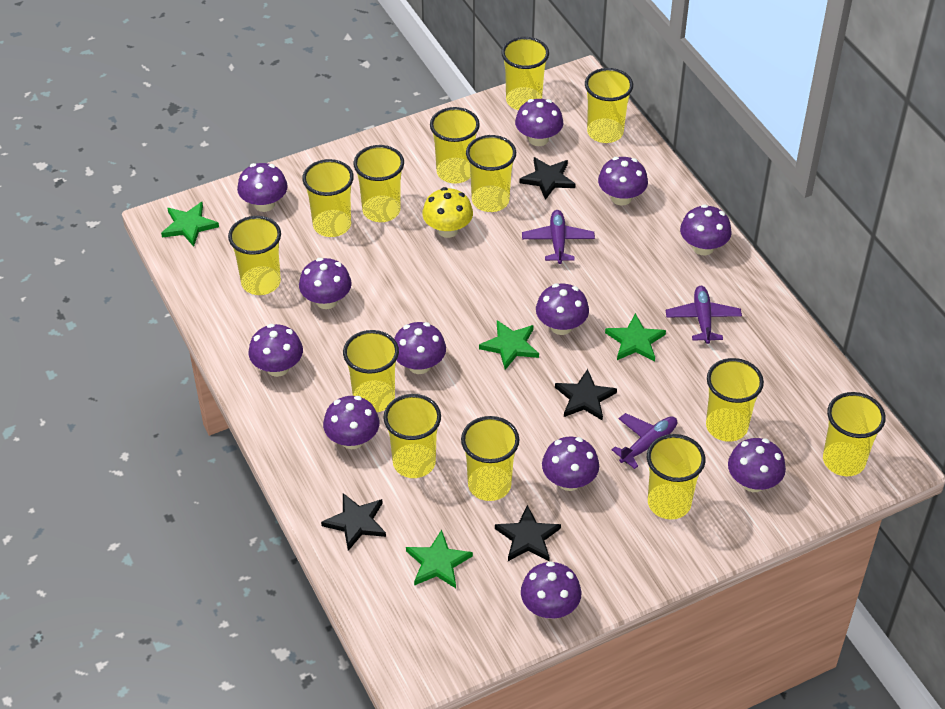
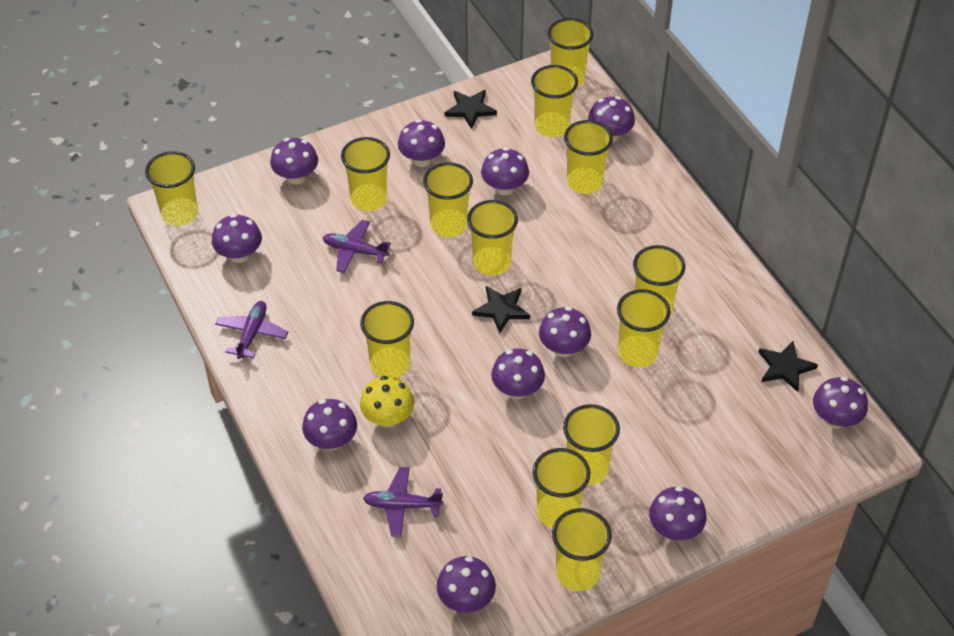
black star: 4 -> 3
green star: 4 -> 0
purple mushroom: 12 -> 11

